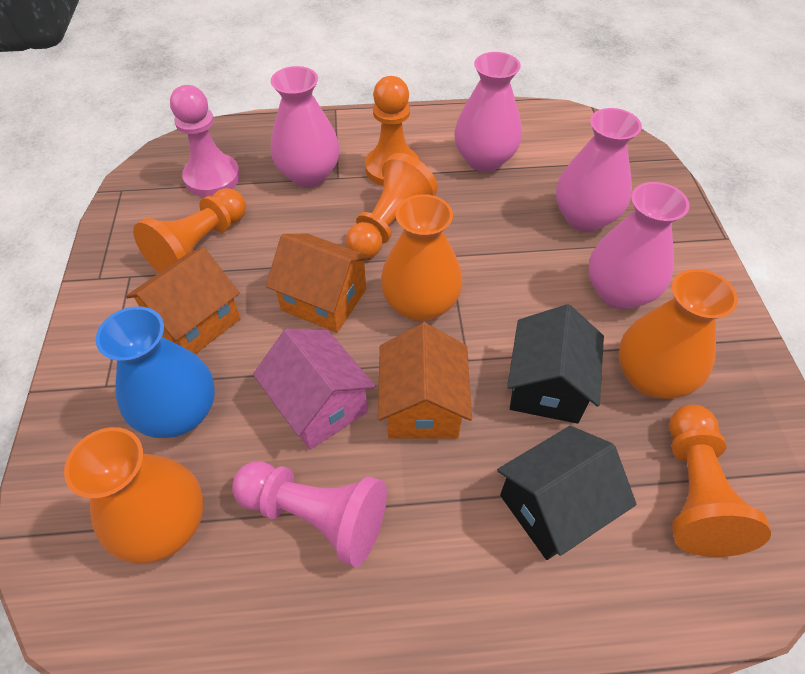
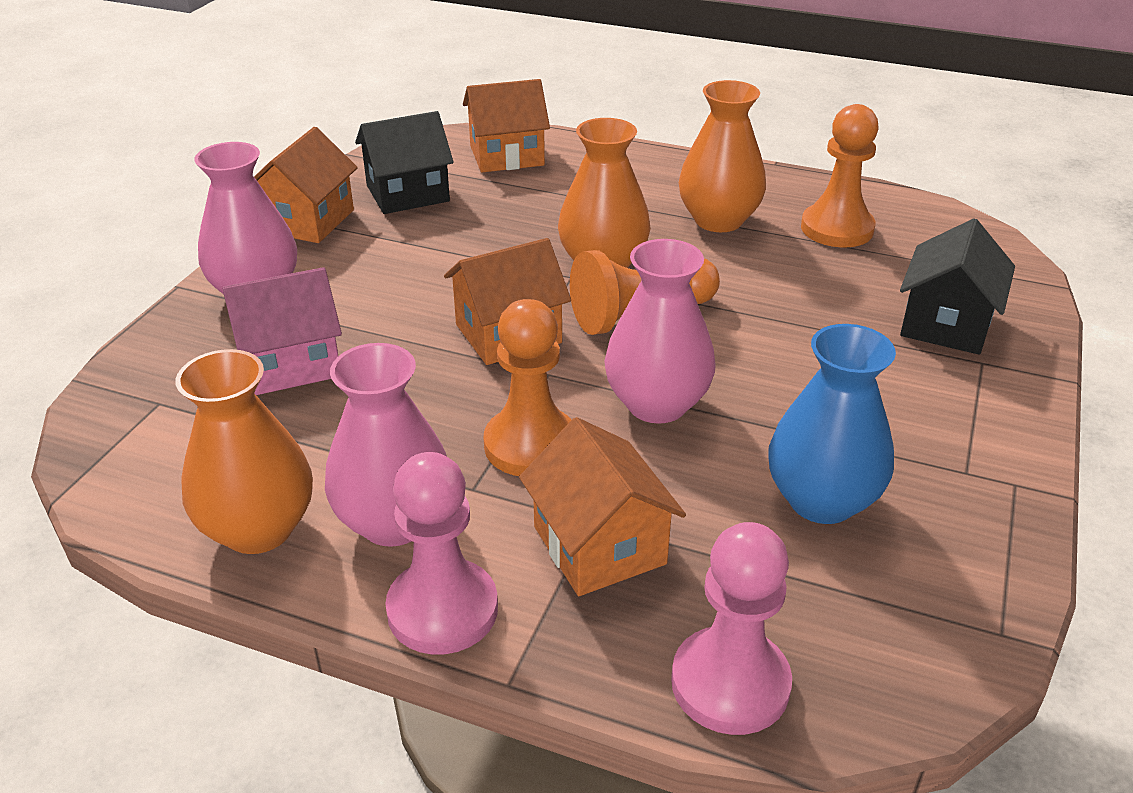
orange house: 3 -> 4
orange pawn: 4 -> 3
pink vase: 4 -> 3

